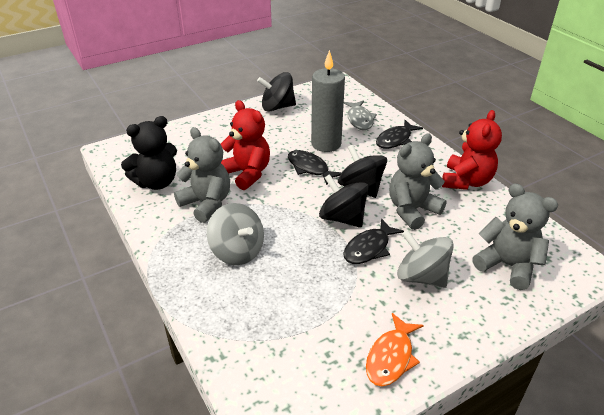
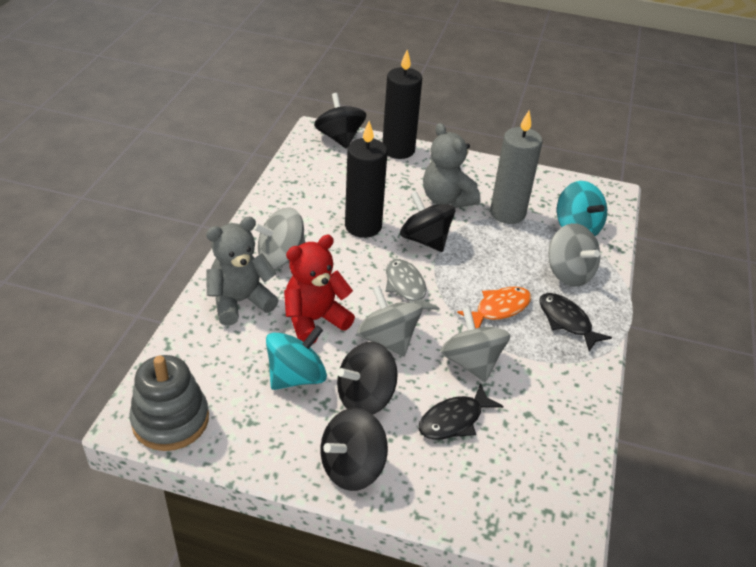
black candle: 0 -> 2
black fish: 3 -> 2
black spinning top: 3 -> 4
black teddy bear: 1 -> 0
grey spinning top: 2 -> 4
grey stacking toy: 0 -> 1
grey teddy bear: 3 -> 2
red teddy bear: 2 -> 1
turquoise spinning top: 0 -> 2

